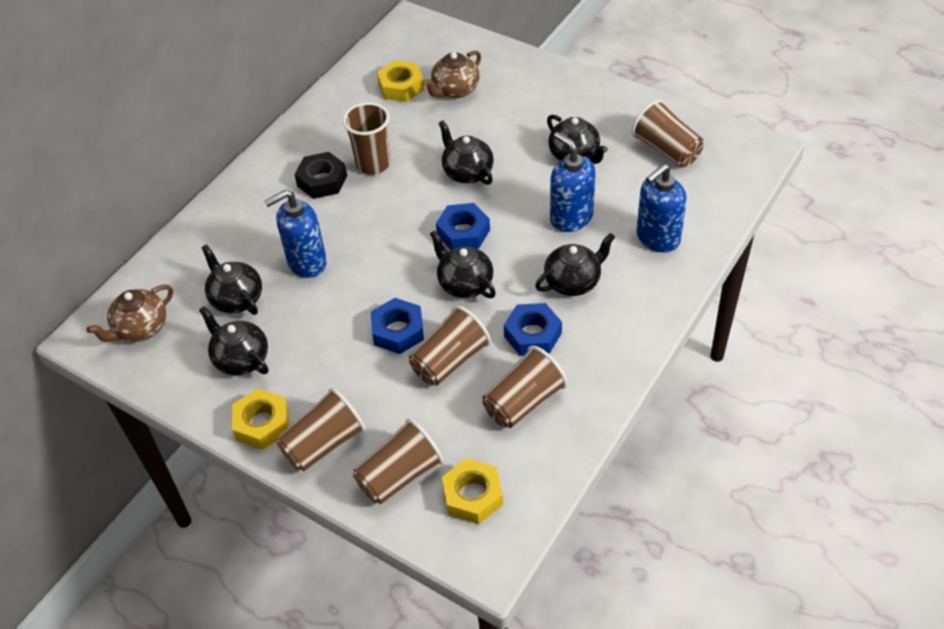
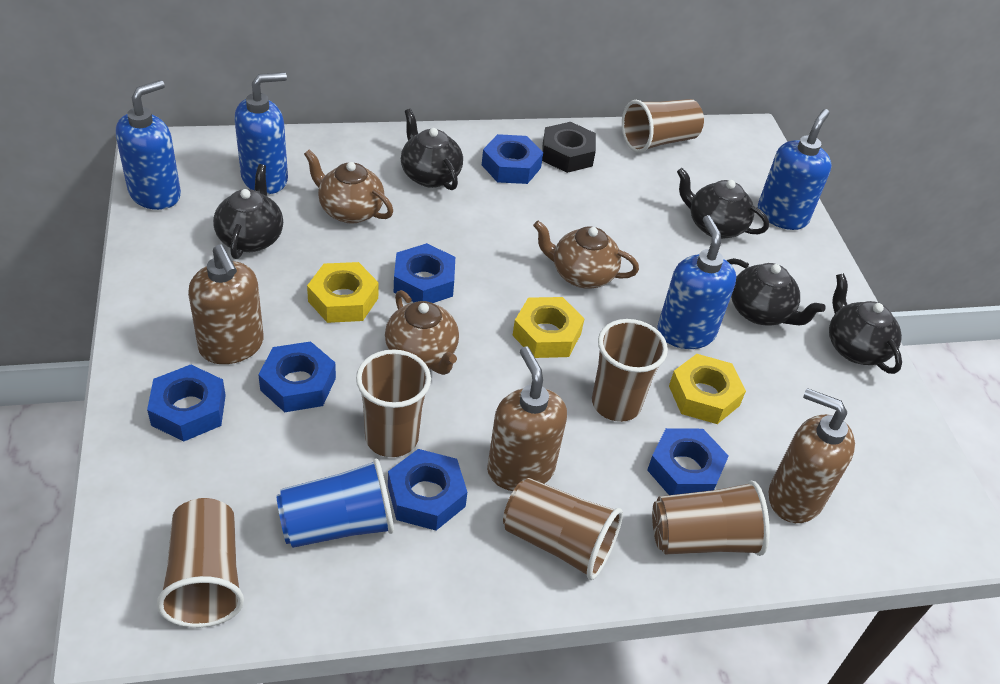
black teapot: 6 -> 5
blue cup: 0 -> 1
blue nut: 3 -> 6
blue soap dispenser: 3 -> 4
brown soap dispenser: 0 -> 3
brown teapot: 2 -> 3

